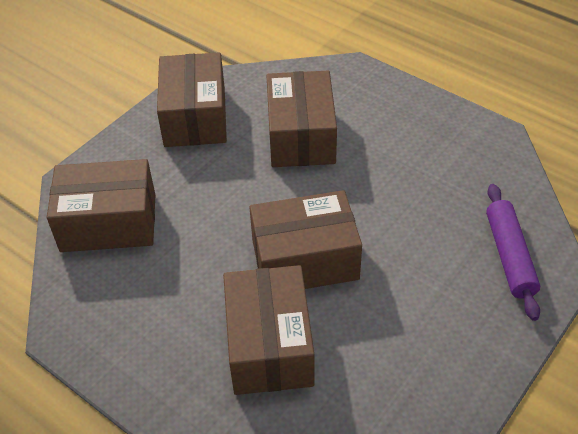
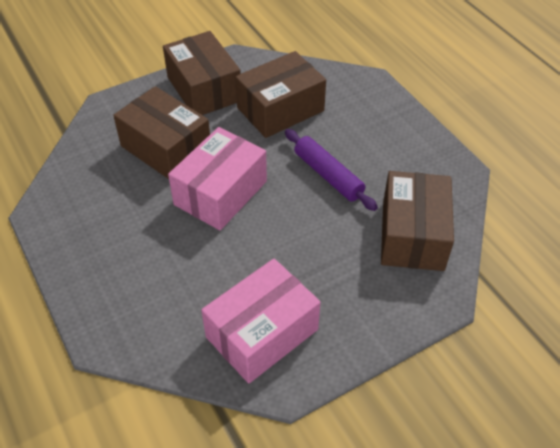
brown box: 5 -> 4
pink box: 0 -> 2

